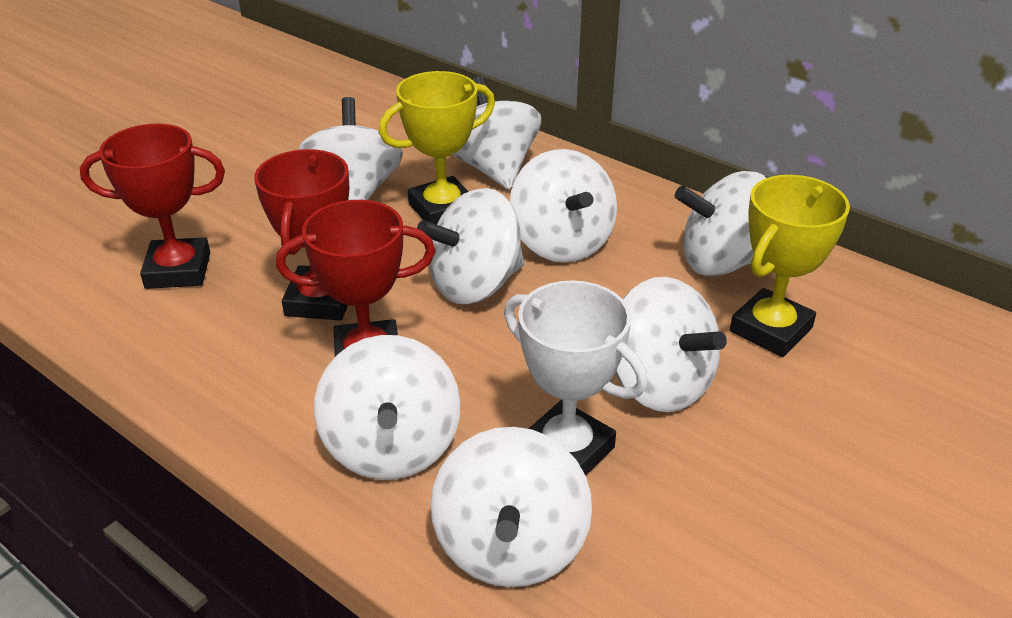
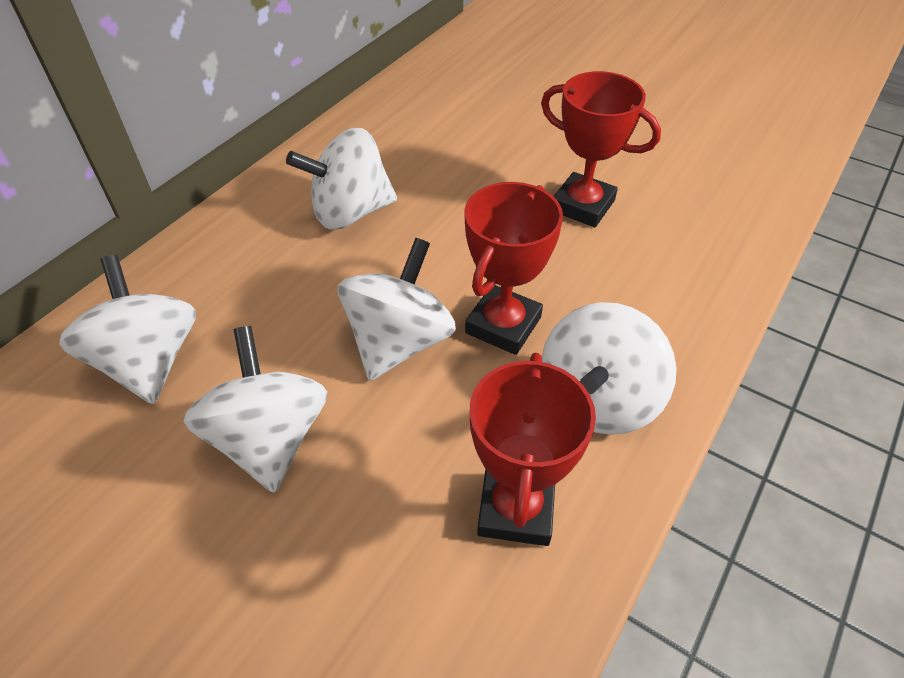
white spinning top: 8 -> 5
white trophy: 1 -> 0
yellow trophy: 2 -> 0

